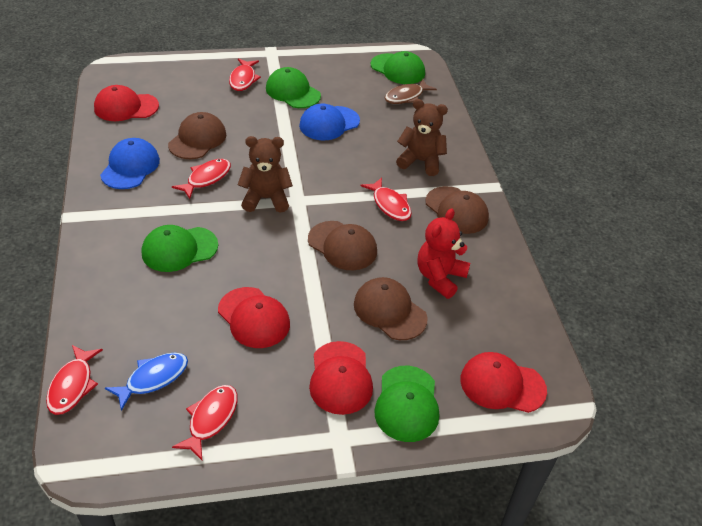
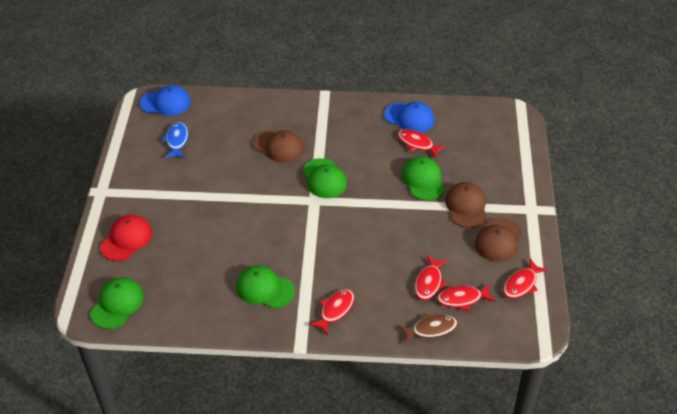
brown cap: 4 -> 3
brown teddy bear: 2 -> 0
red cap: 4 -> 1
red teddy bear: 1 -> 0

